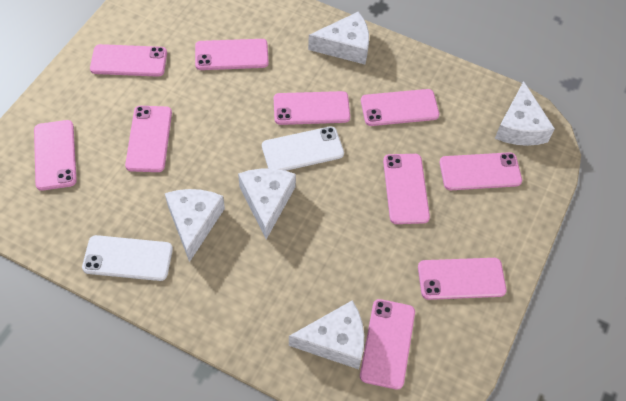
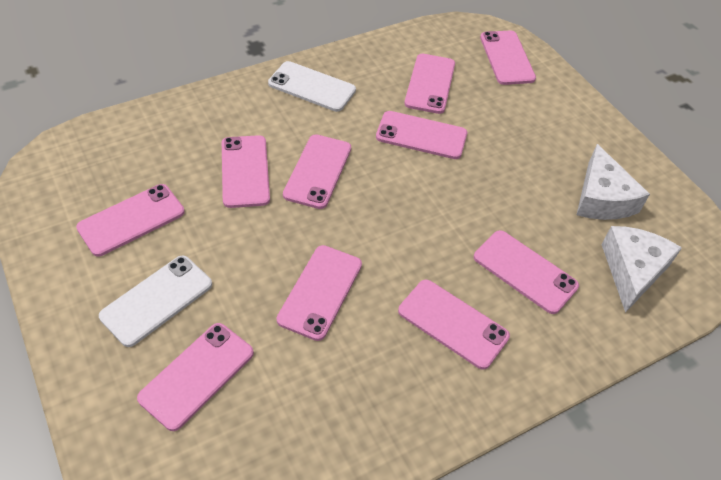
white cheese: 5 -> 2

